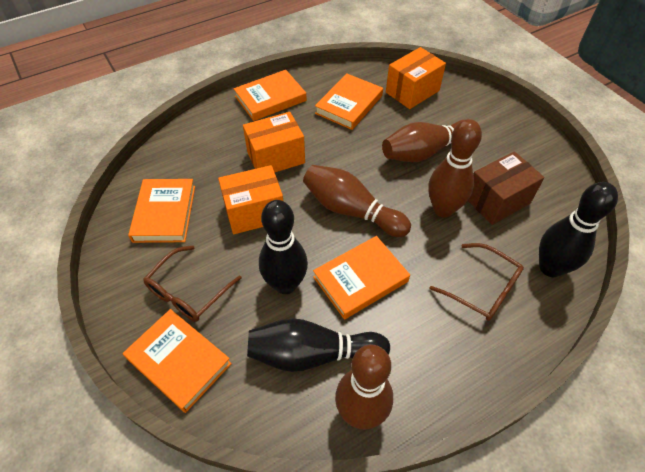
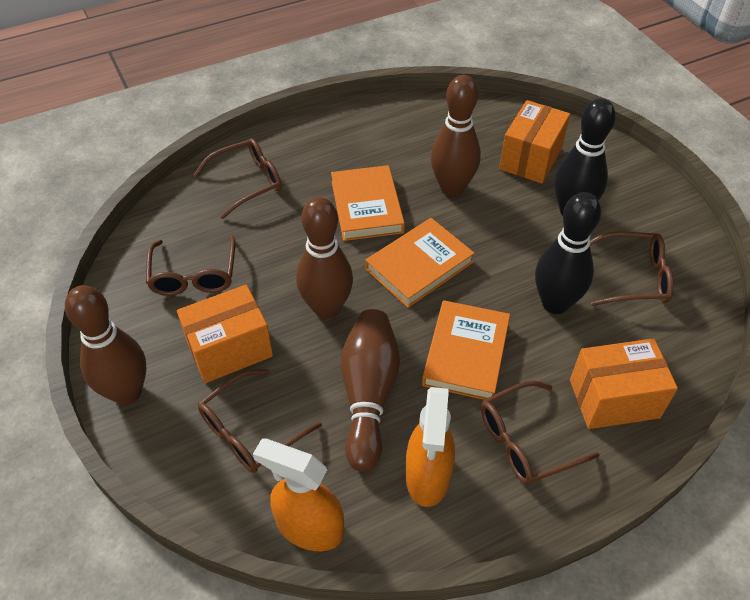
black bowling pin: 3 -> 2
brown box: 1 -> 0
brown glasses: 2 -> 5
orange book: 5 -> 3
orange spray bottle: 0 -> 2

